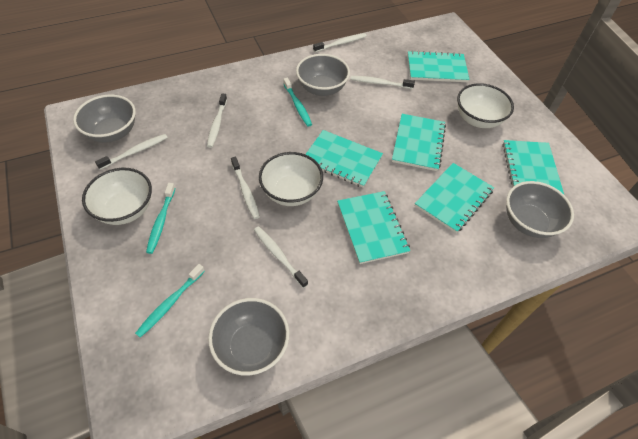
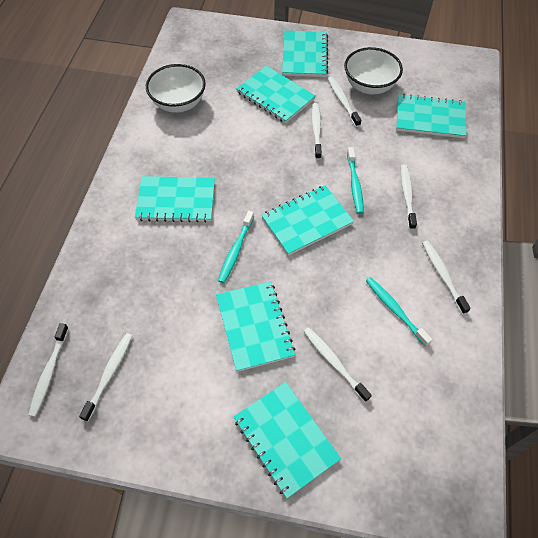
grey bowl: 4 -> 0
turquoise notebook: 6 -> 7
white bowl: 3 -> 2
white toothbrush: 6 -> 7

